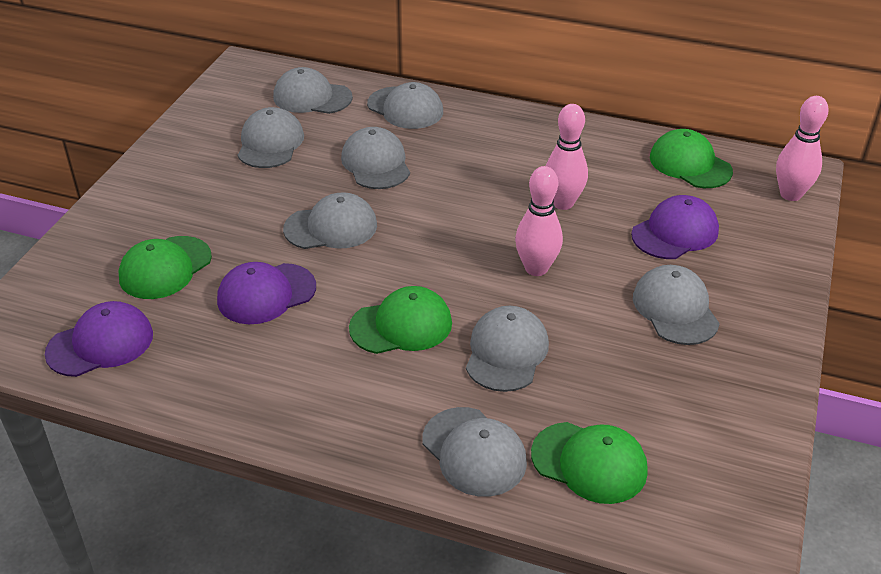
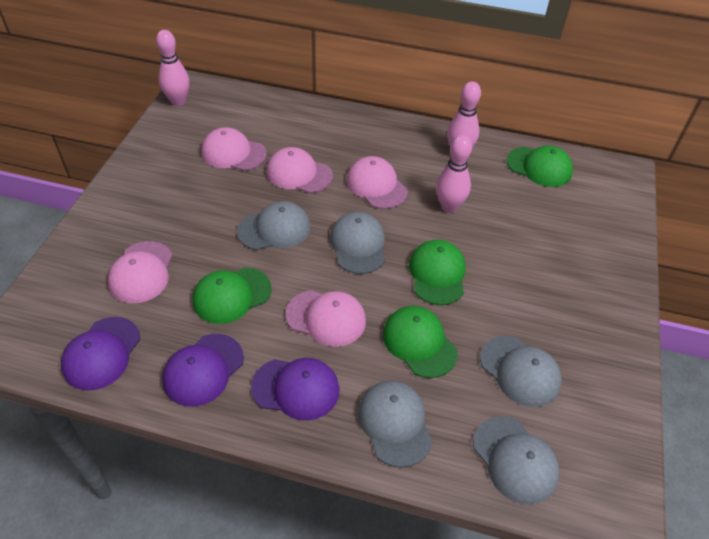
grey cap: 8 -> 5
pink cap: 0 -> 5

